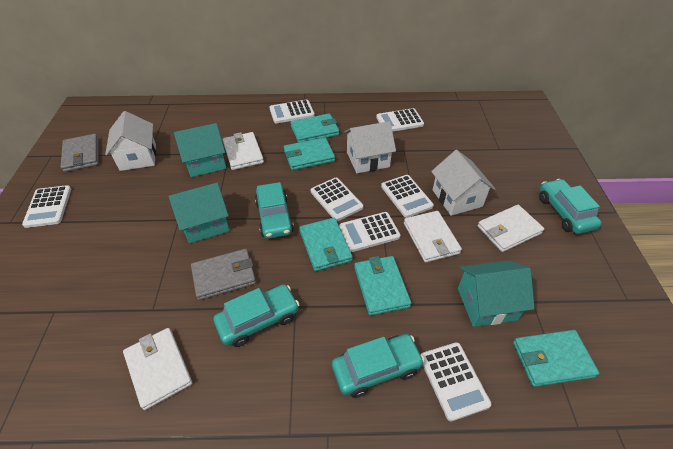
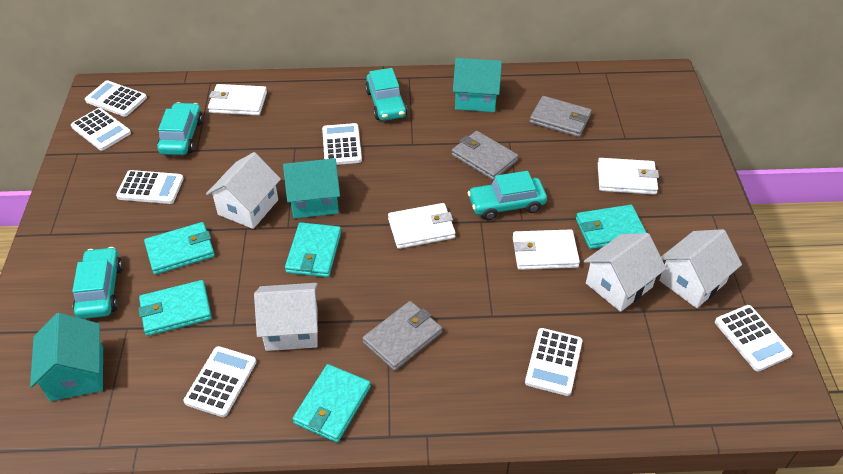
grey wallet: 2 -> 3
white house: 3 -> 4

